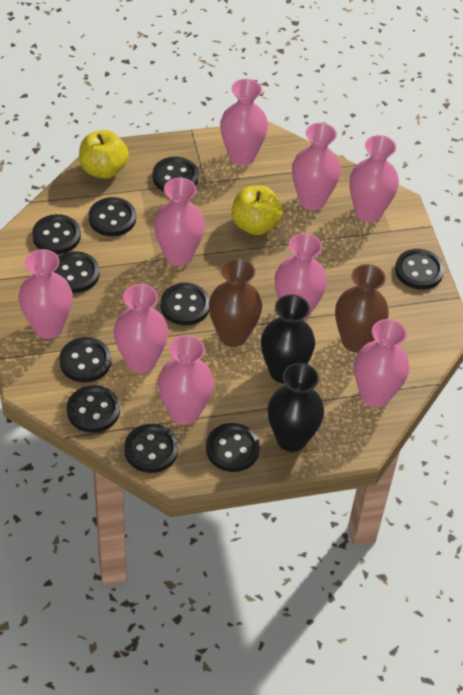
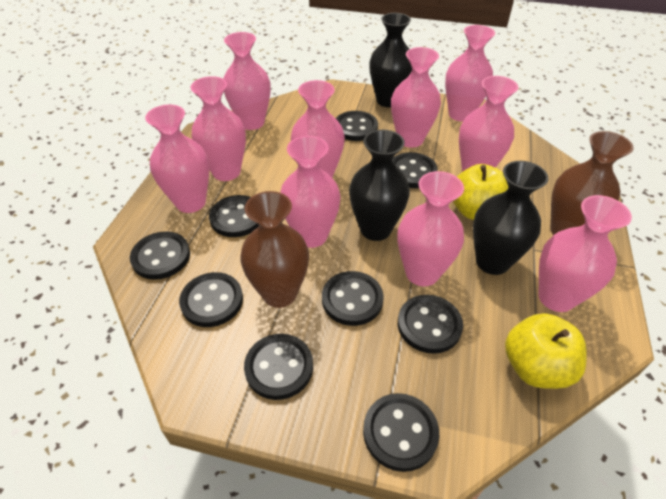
black button: 10 -> 9
black vase: 2 -> 3
pink vase: 9 -> 10

